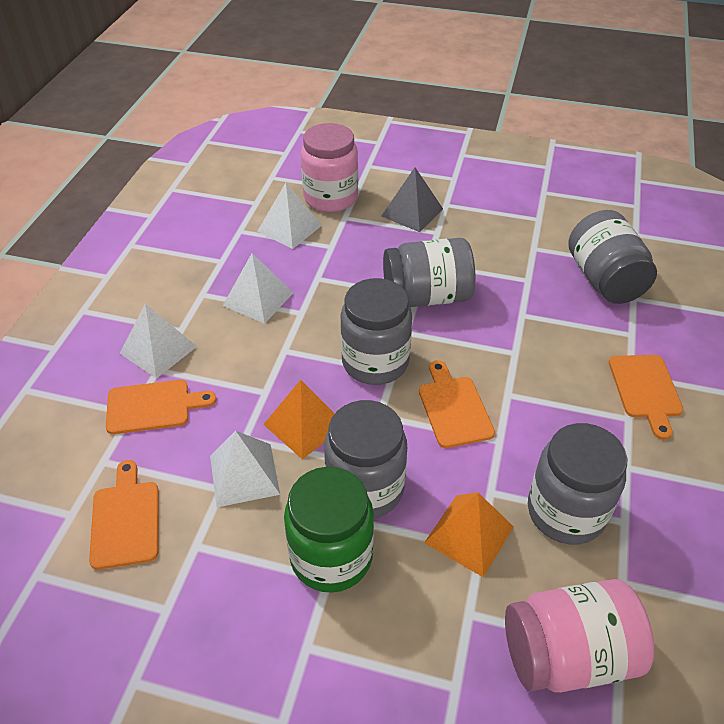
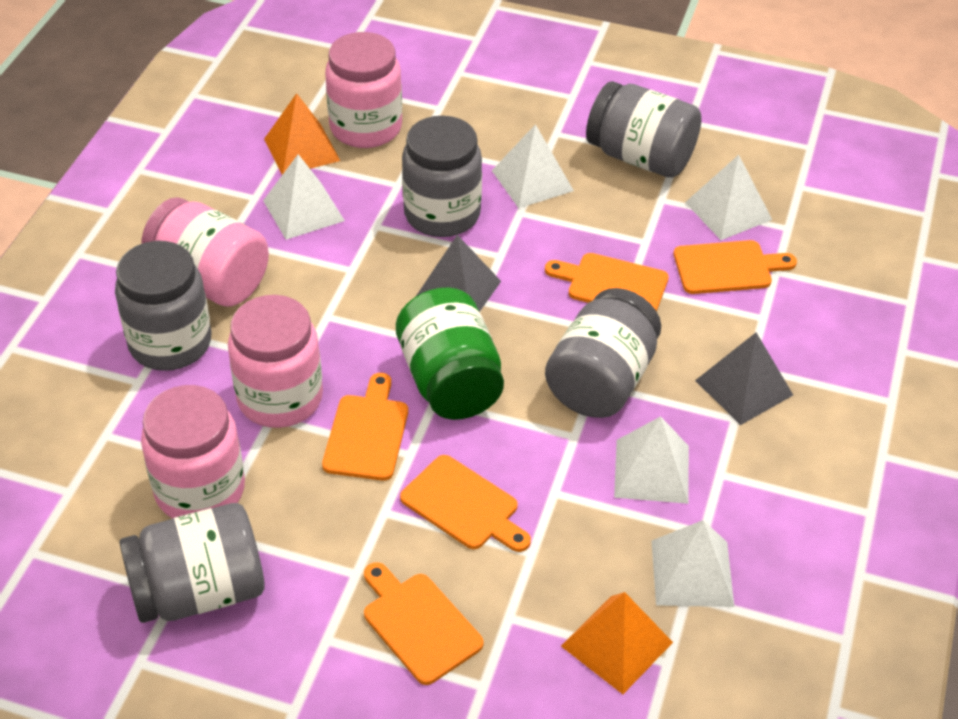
grey pyramid: 1 -> 2
orange cutting board: 4 -> 5
pink jar: 2 -> 4
white pyramid: 4 -> 5

